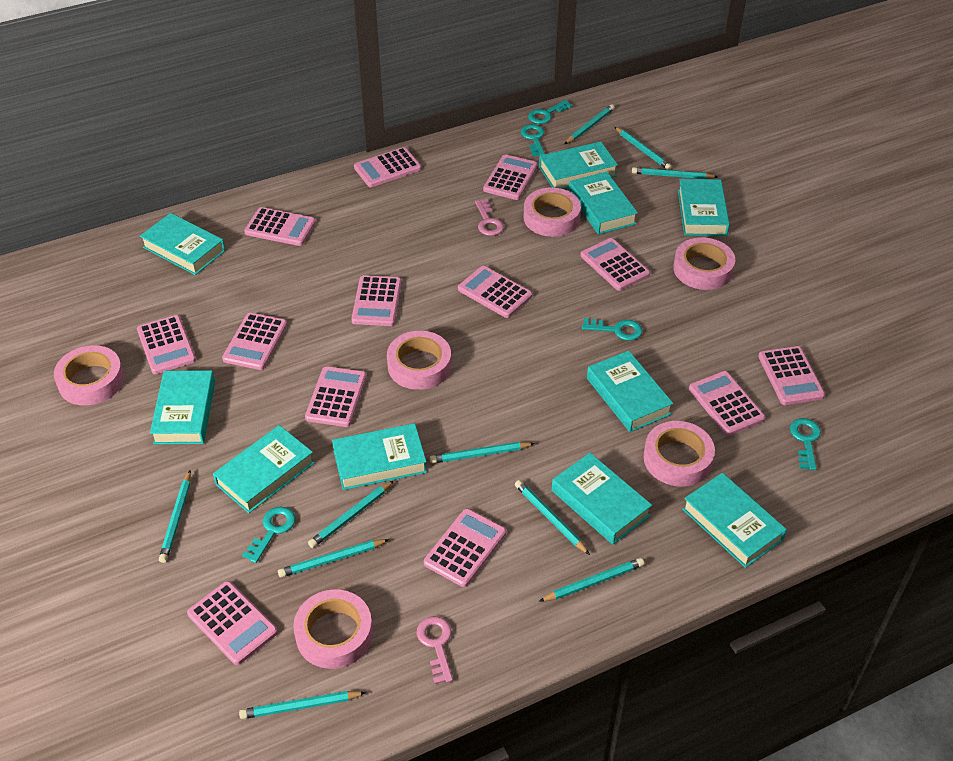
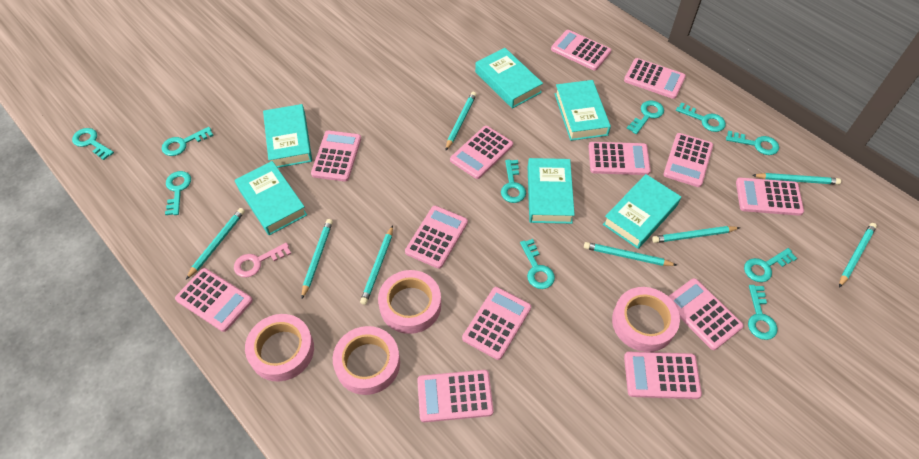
pink key: 2 -> 1
pink tape: 6 -> 4
turquoise book: 10 -> 6
turquoise key: 5 -> 10
turquoise pencil: 10 -> 8

